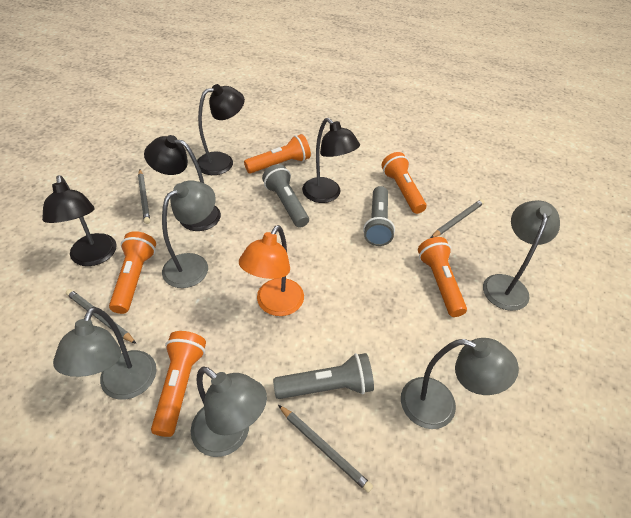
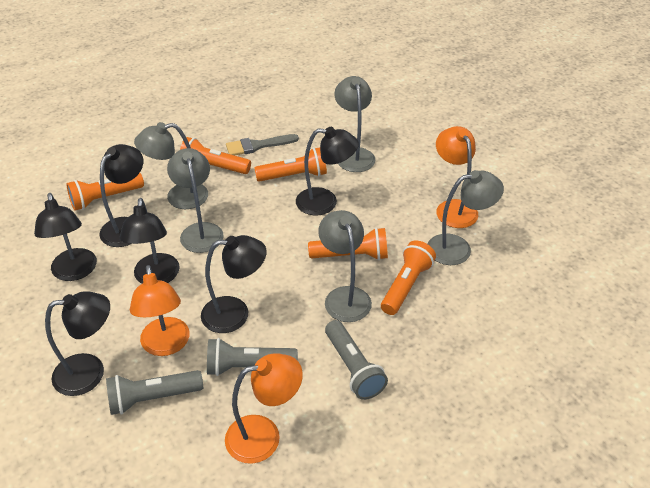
black lamp: 4 -> 6
grey brush: 0 -> 1
grey pencil: 4 -> 0
orange lamp: 1 -> 3

